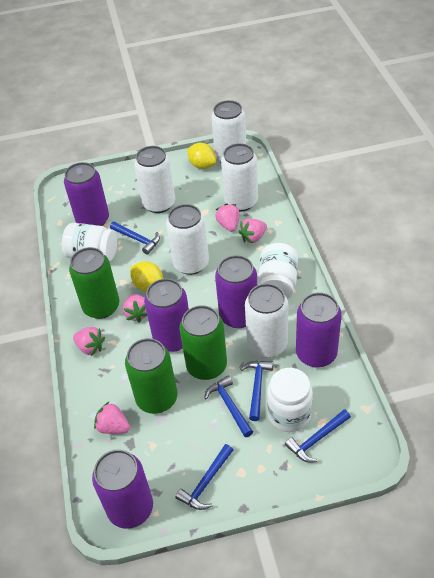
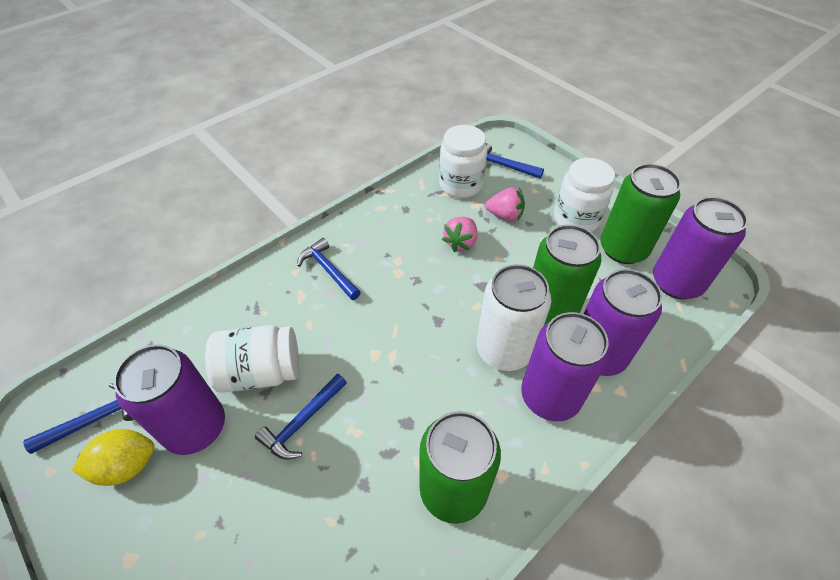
blue hammer: 5 -> 4
pink strawberry: 5 -> 2
purple can: 5 -> 4
white can: 5 -> 1
yellow lemon: 2 -> 1

